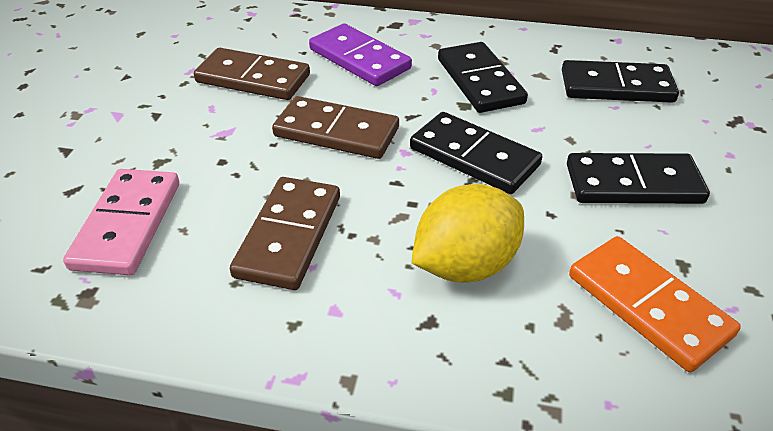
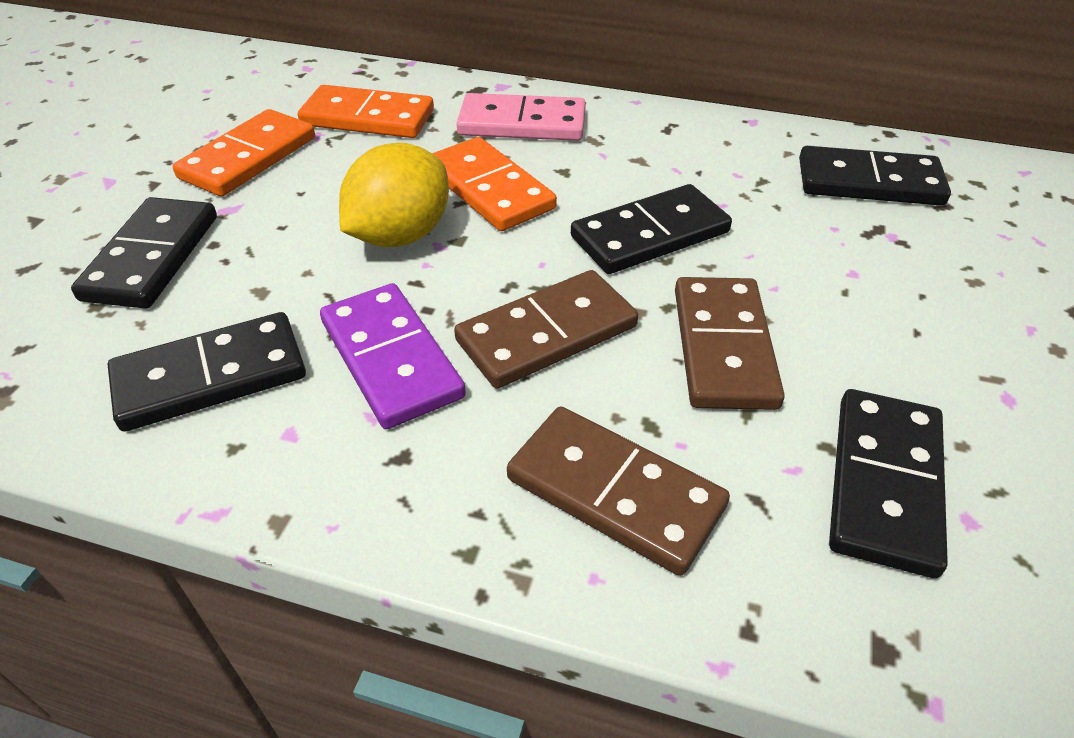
black domino: 4 -> 5
orange domino: 1 -> 3

